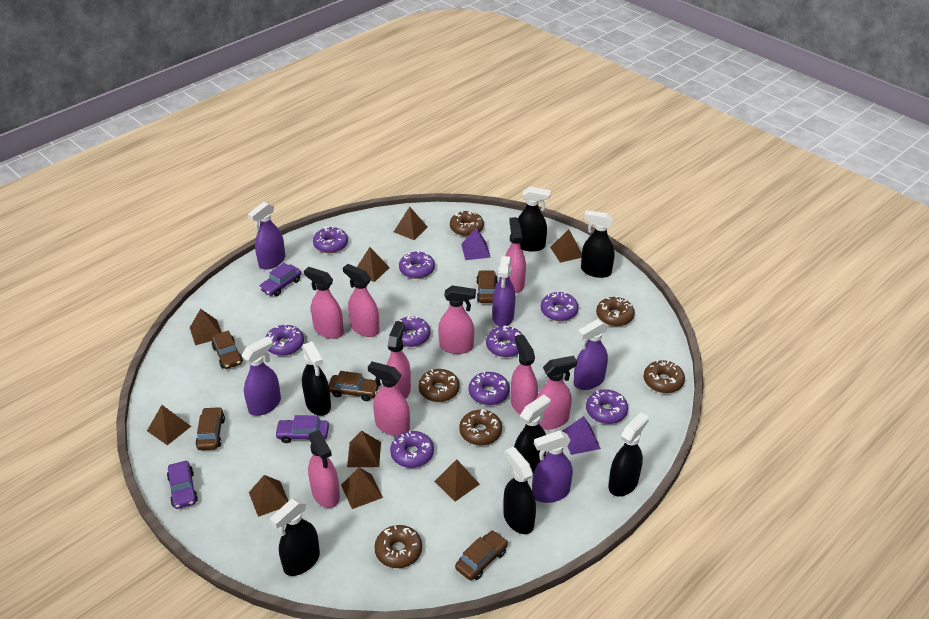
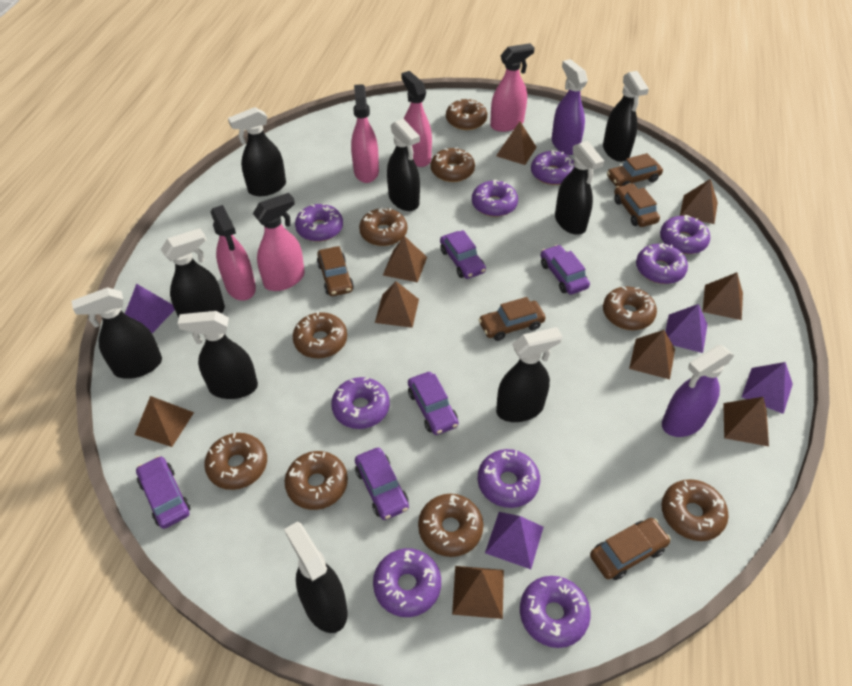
black spray bottle: 7 -> 9
brown donut: 6 -> 9
pink spray bottle: 9 -> 5
purple car: 3 -> 5
purple pyramid: 2 -> 4
purple spray bottle: 5 -> 2

